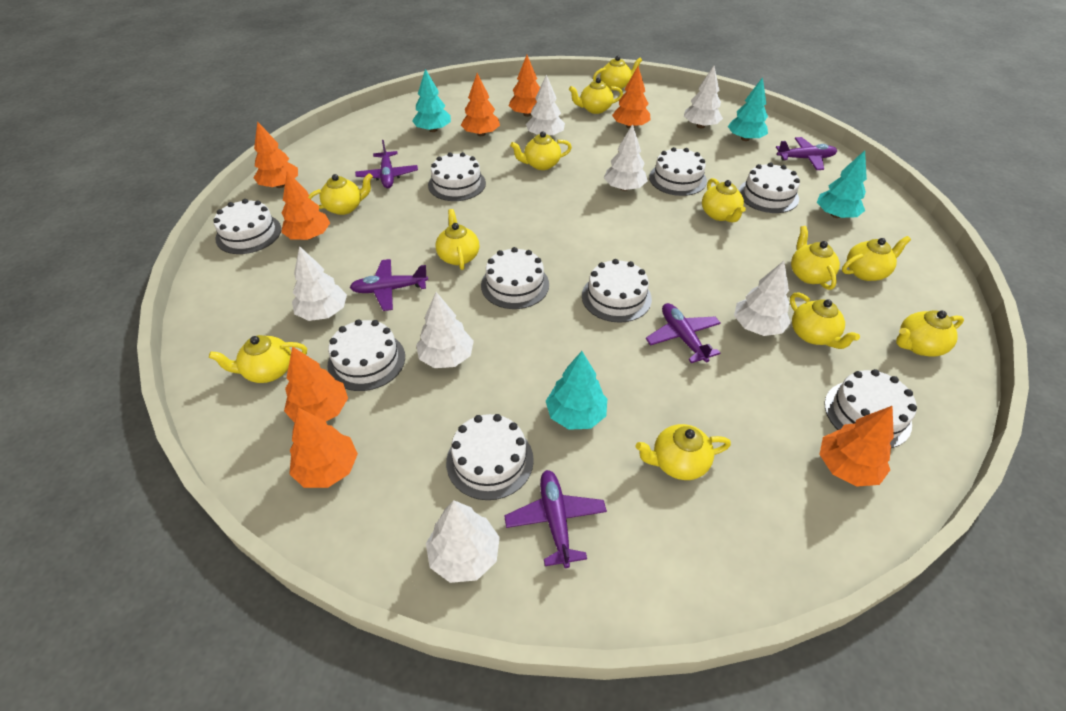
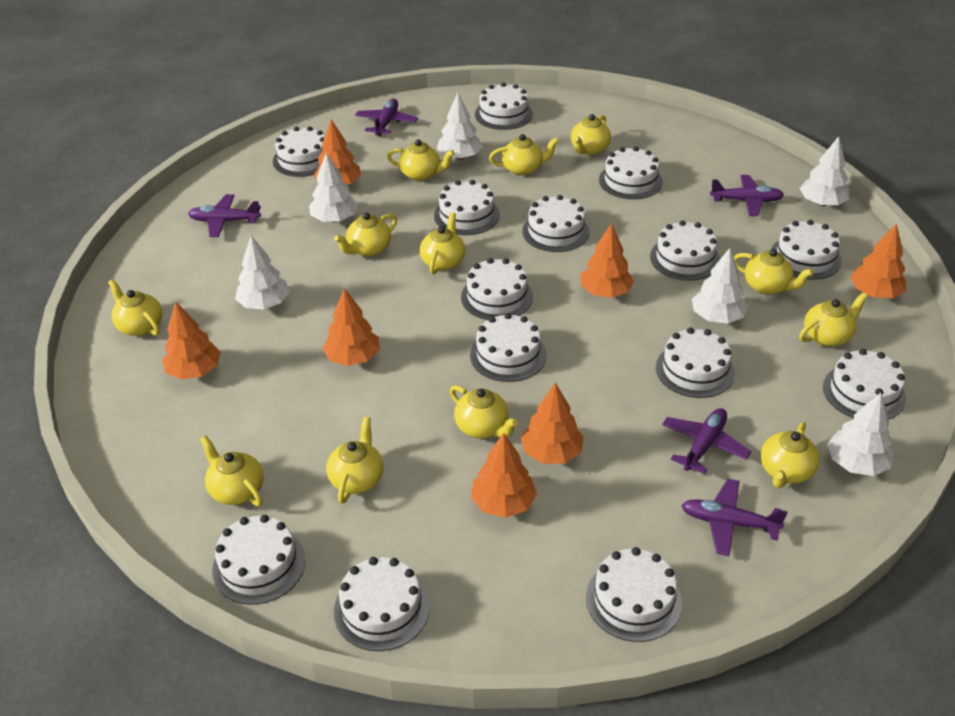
orange tree: 8 -> 7
turquoise tree: 4 -> 0
white cake: 9 -> 14
white tree: 7 -> 6

